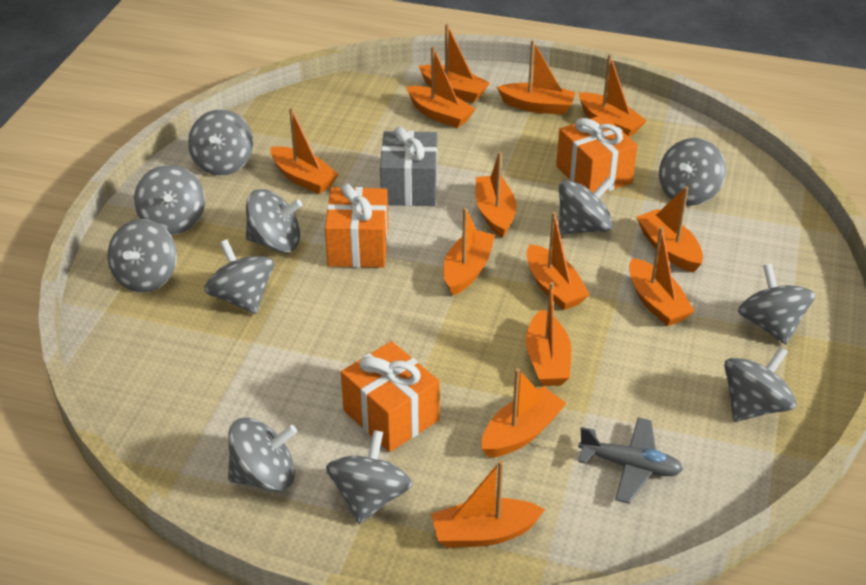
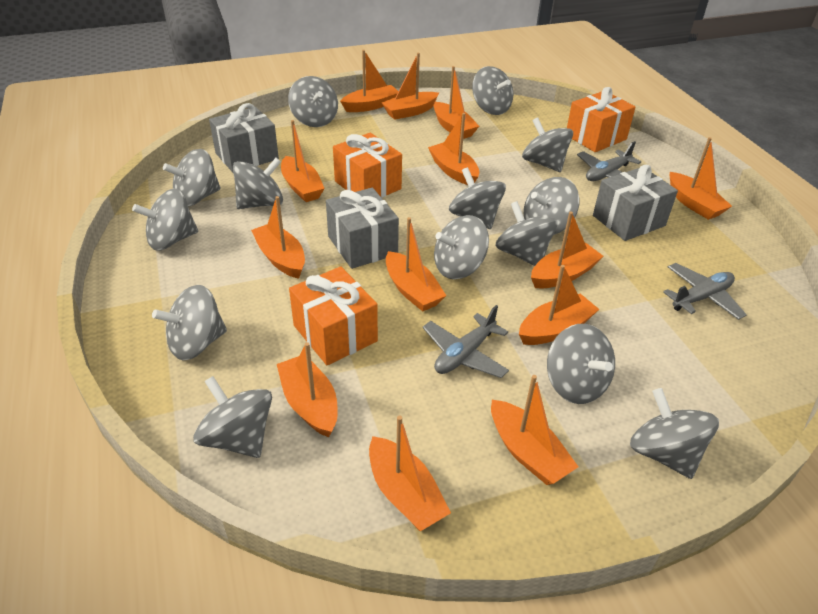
grey gift: 1 -> 3
grey plane: 1 -> 3
grey spinning top: 11 -> 14

